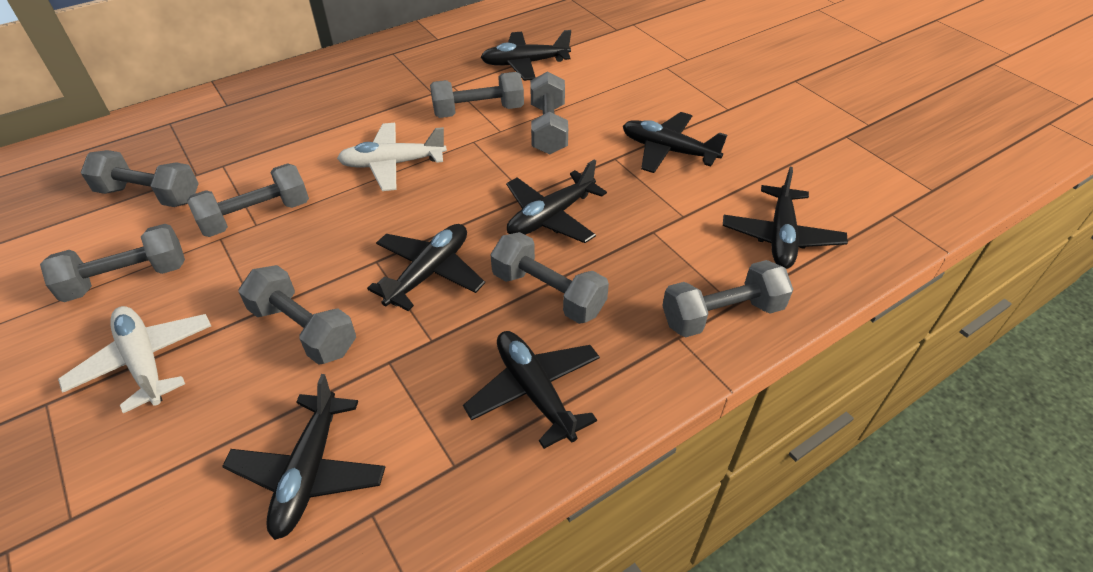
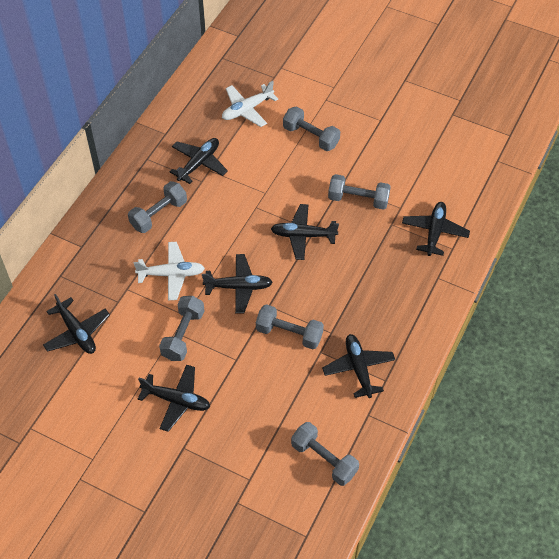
grey dumbbell: 8 -> 6

